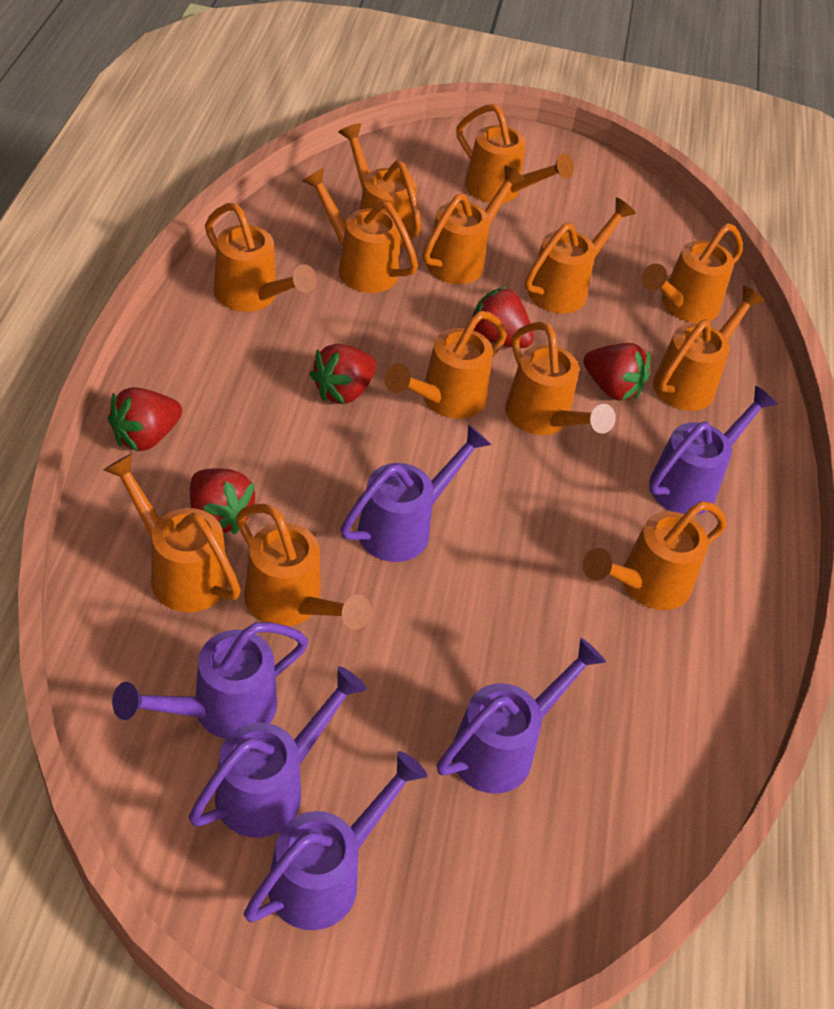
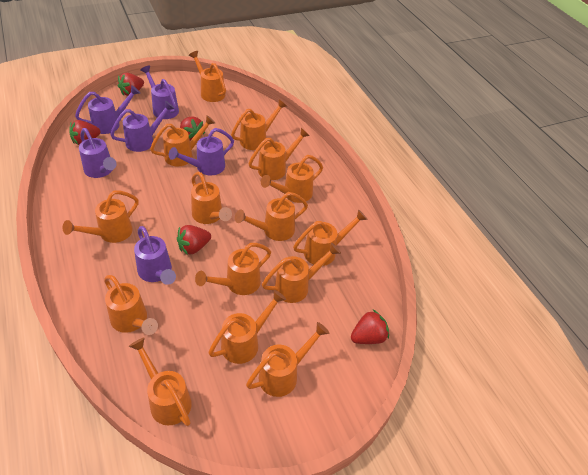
orange watering can: 13 -> 15

